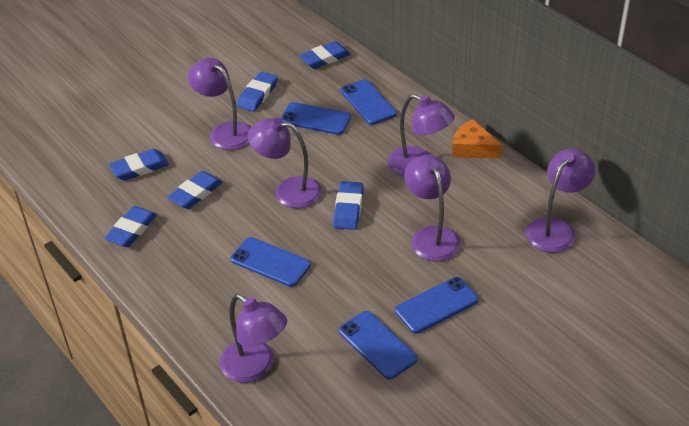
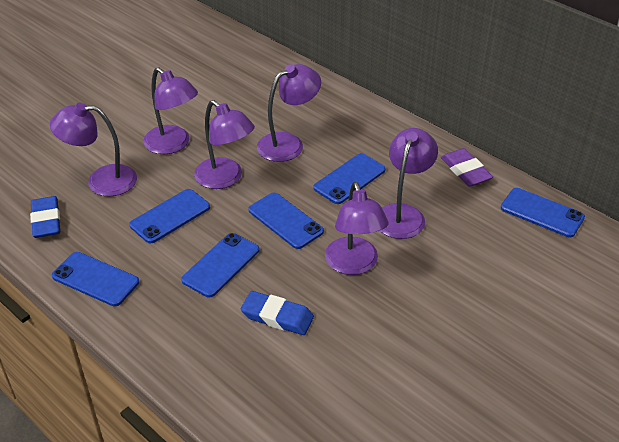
blue eraser: 6 -> 2
blue phone: 5 -> 6
orange cheese: 1 -> 0
purple eraser: 0 -> 1

